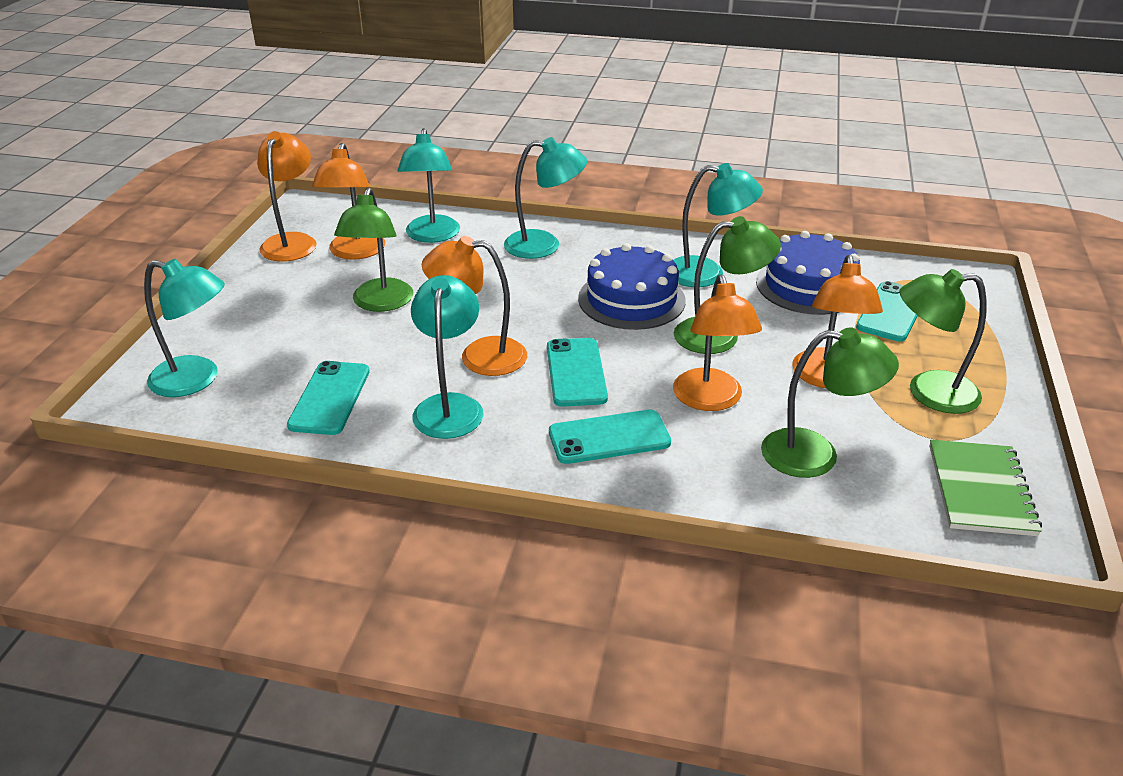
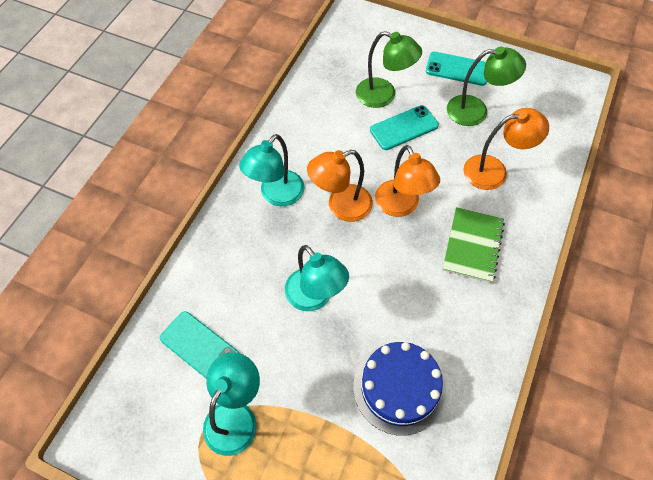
blue cake: 2 -> 1
green lamp: 4 -> 2
orange lamp: 5 -> 3
turquoise lamp: 5 -> 3
turquoise phone: 4 -> 3

